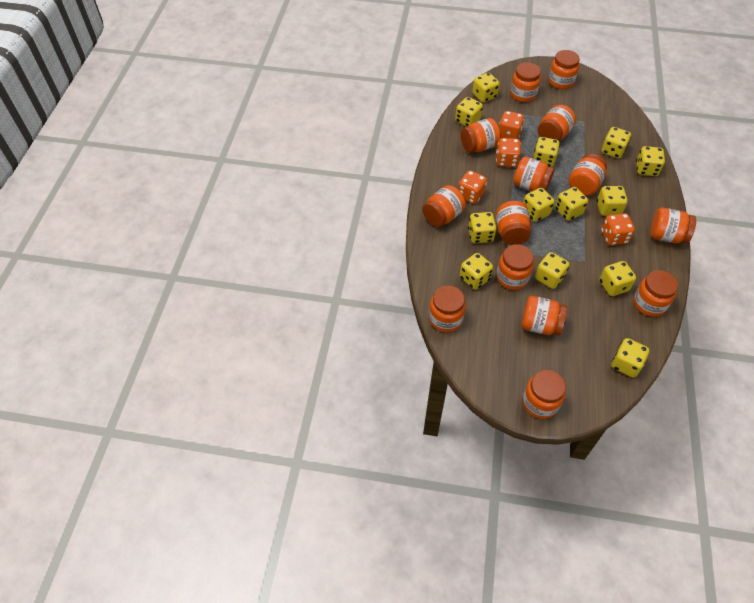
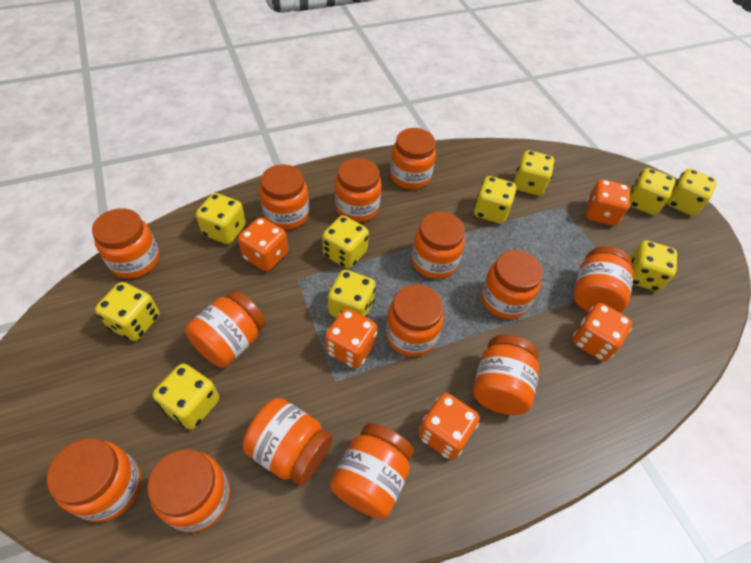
orange dice: 4 -> 5
yellow dice: 13 -> 10

